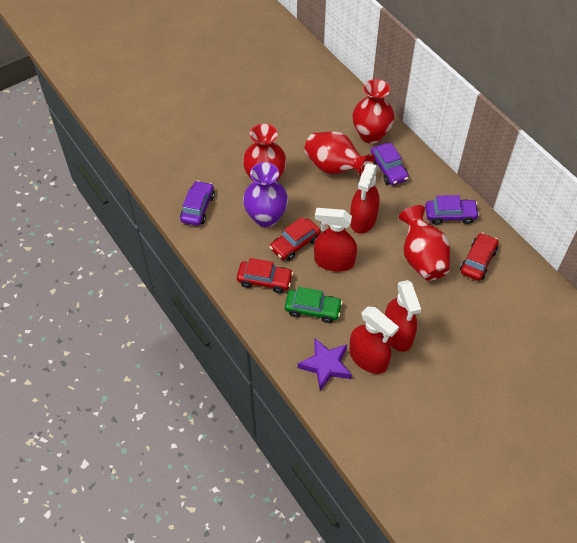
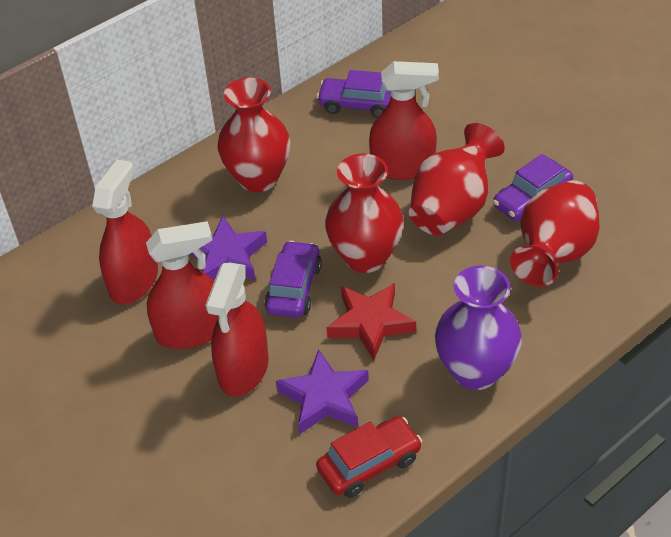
green car: 1 -> 0
purple star: 1 -> 2
red car: 3 -> 1
red star: 0 -> 1

